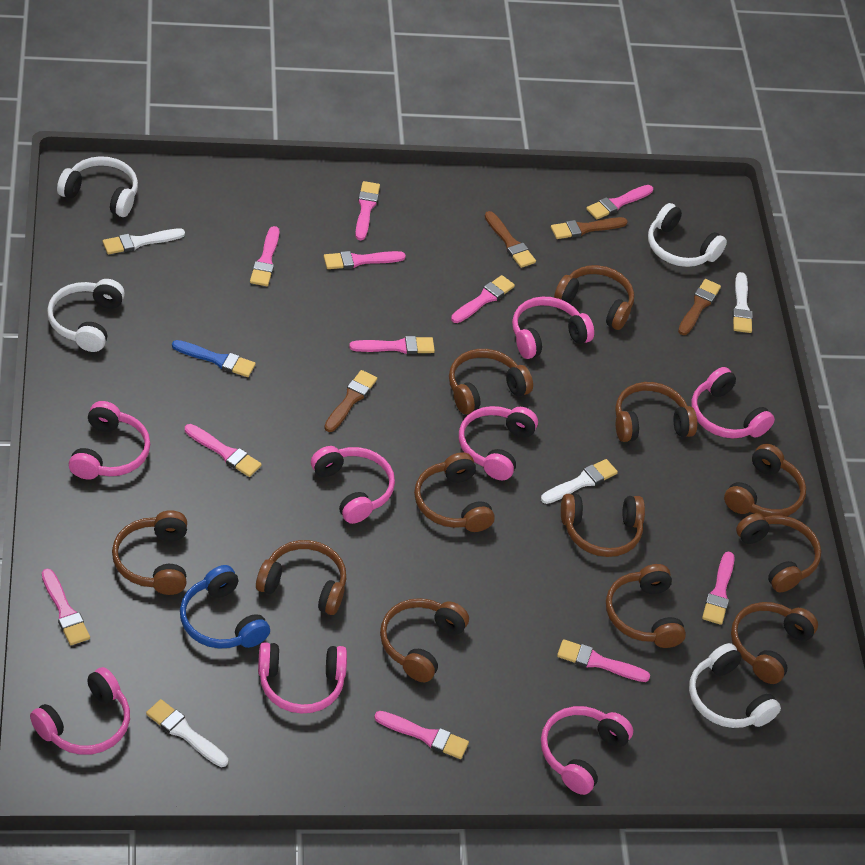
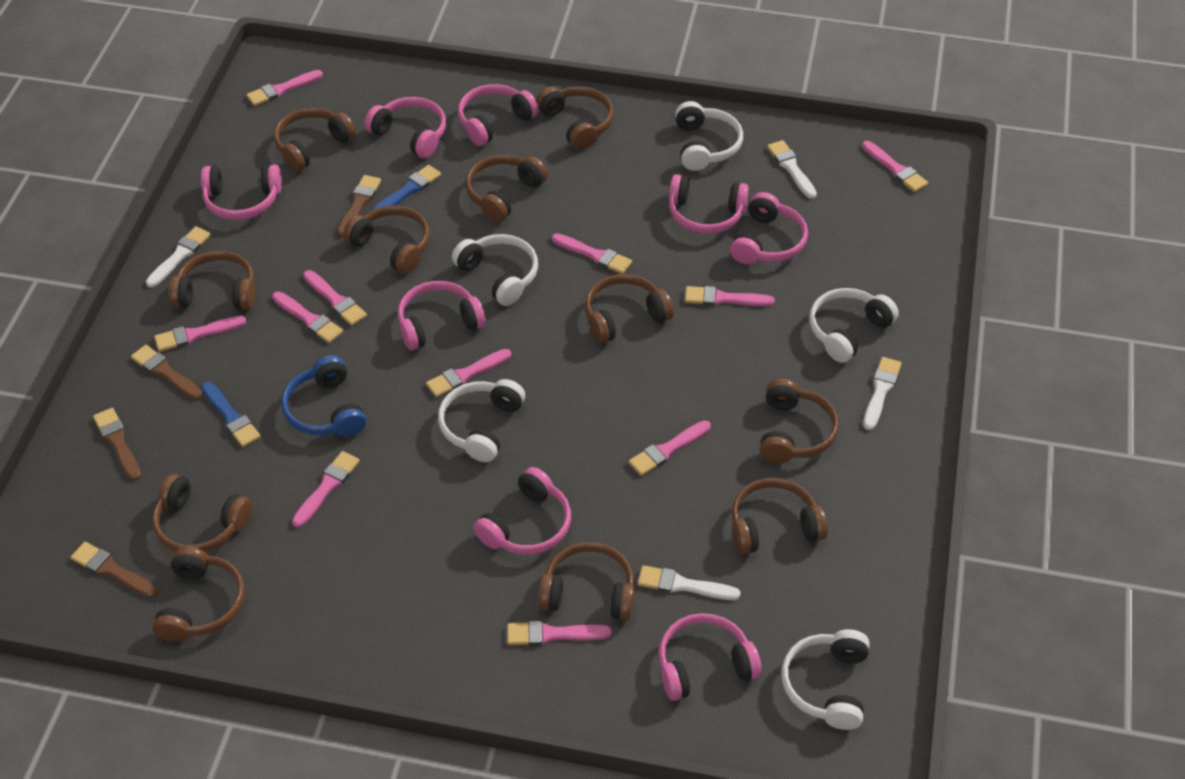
blue brush: 1 -> 2
brown headphones: 12 -> 11
white headphones: 4 -> 5

